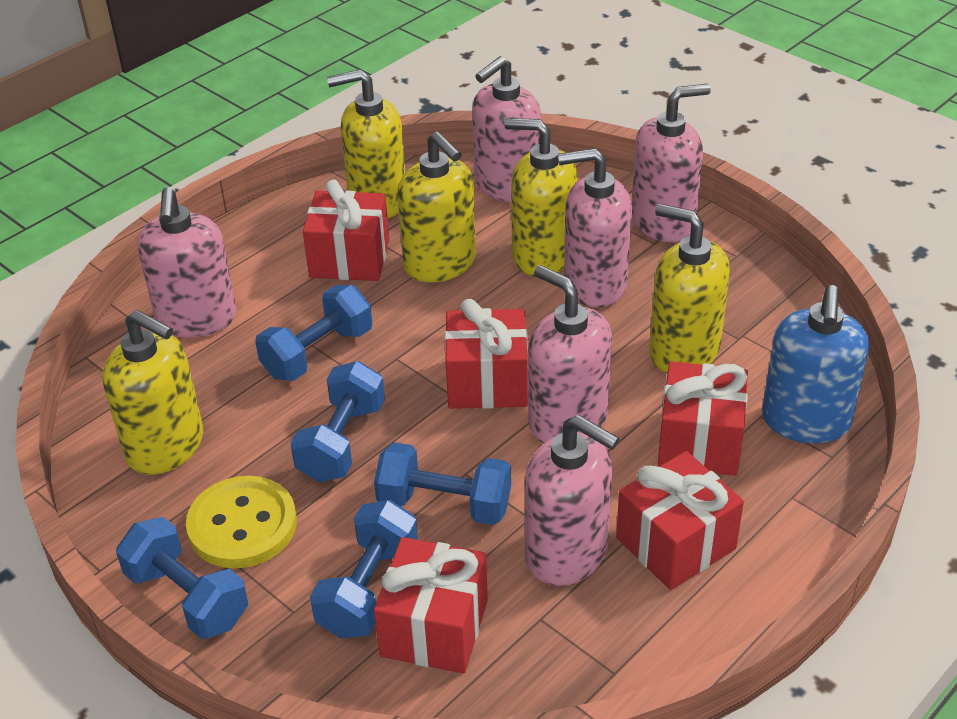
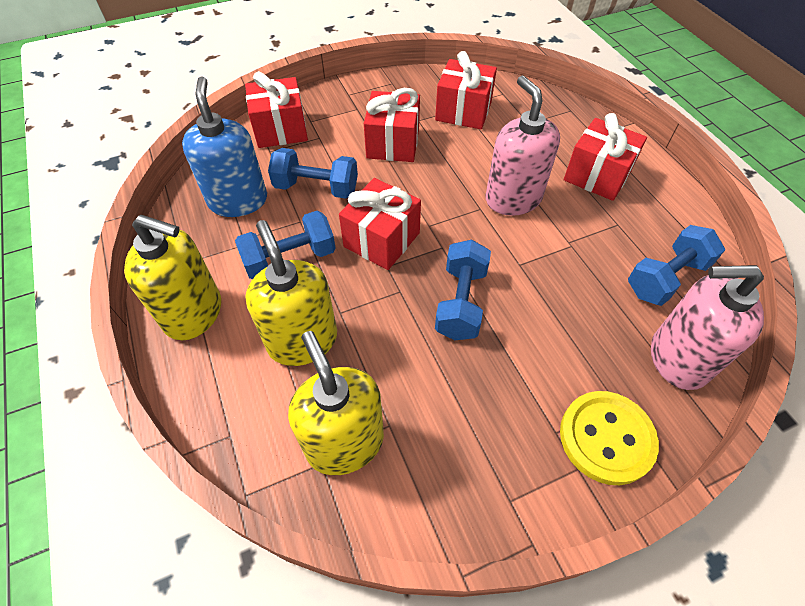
blue dumbbell: 5 -> 4
pink soap dispenser: 6 -> 2
yellow soap dispenser: 5 -> 3

